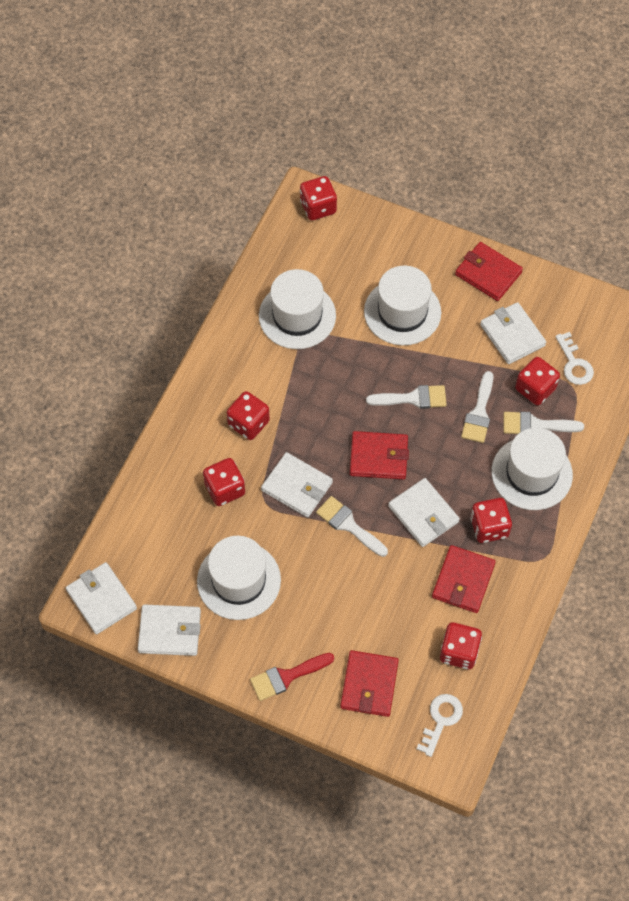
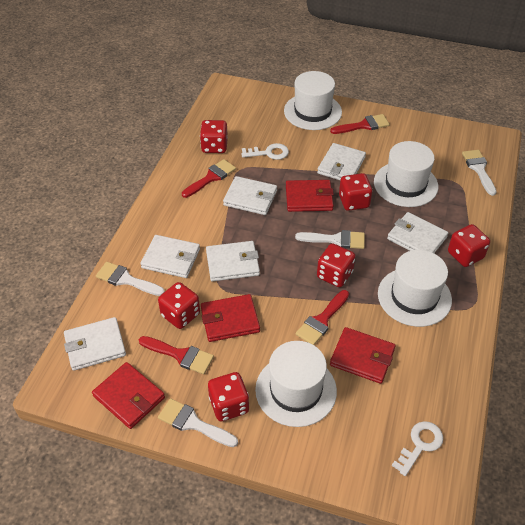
red brush: 1 -> 4
white wallet: 5 -> 6

